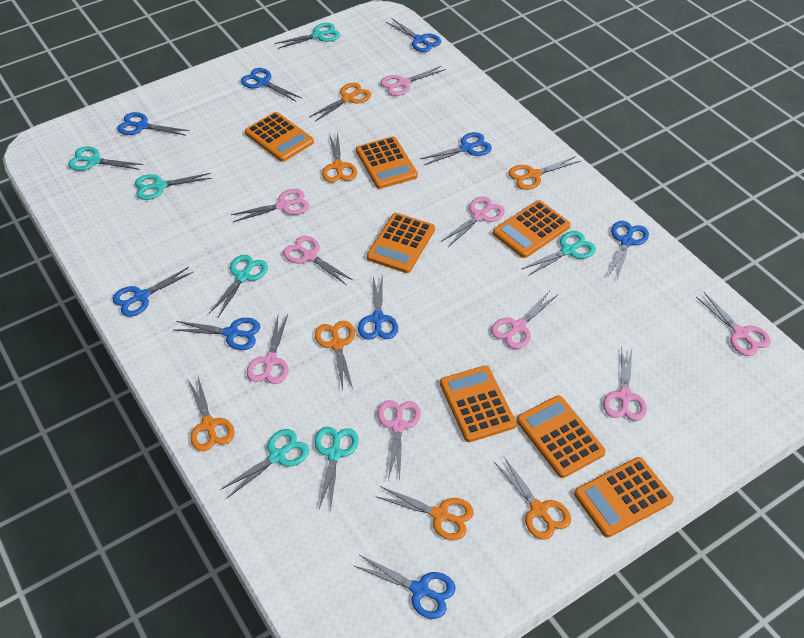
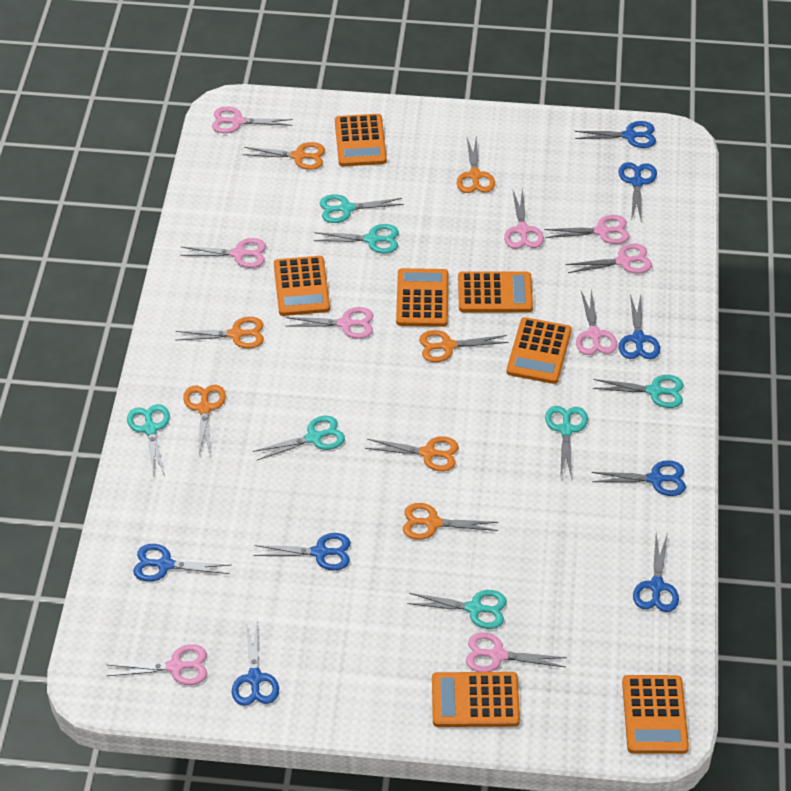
blue scissors: 9 -> 8

